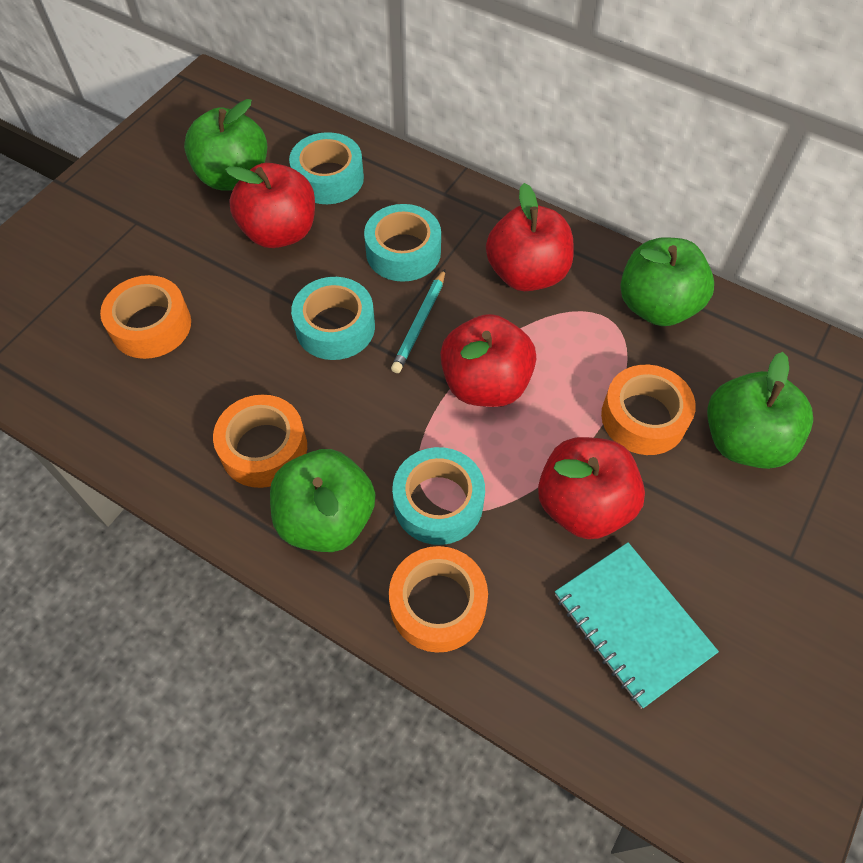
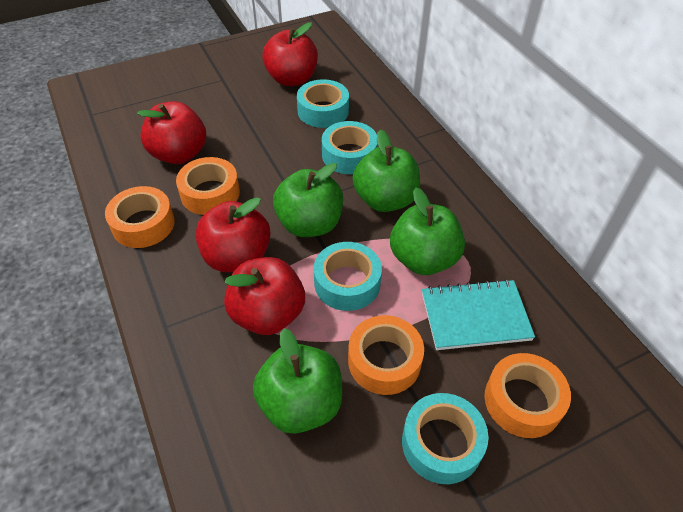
turquoise pencil: 1 -> 0

